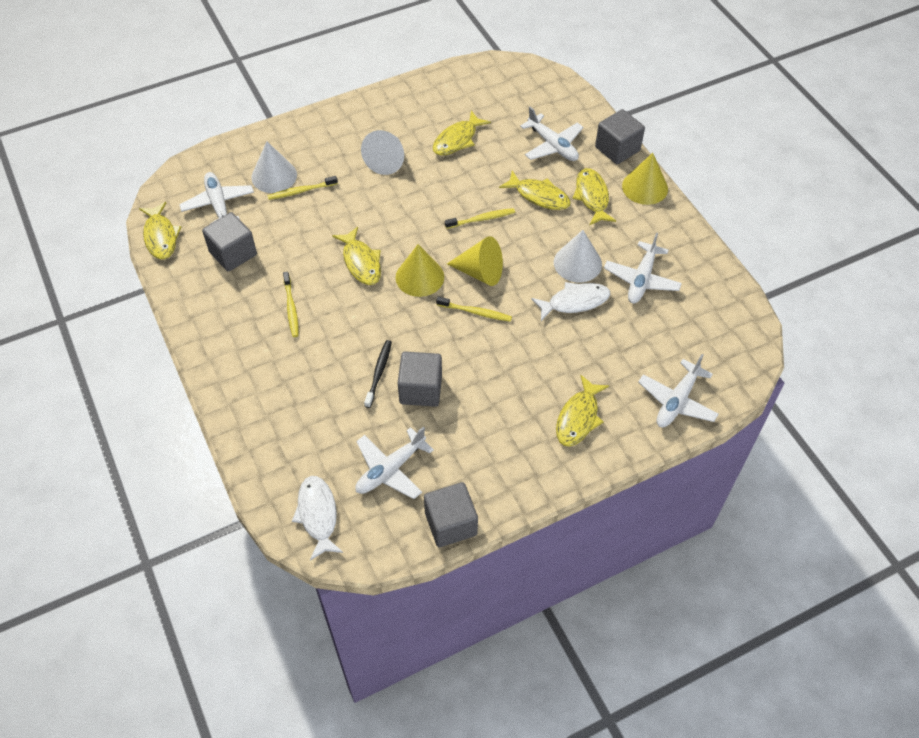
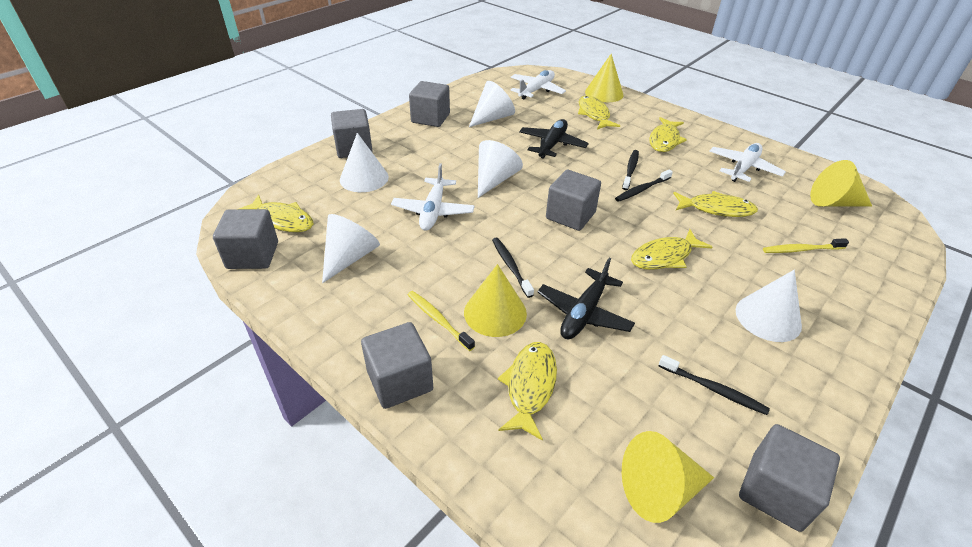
black plane: 0 -> 2
black toothbrush: 1 -> 4
grey cube: 4 -> 6
white cone: 3 -> 5
white fish: 2 -> 0
white plane: 5 -> 3
yellow cone: 3 -> 4
yellow toothbrush: 4 -> 2

